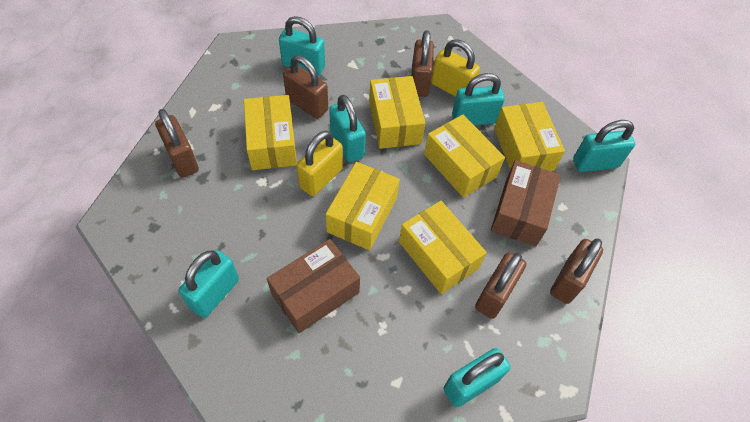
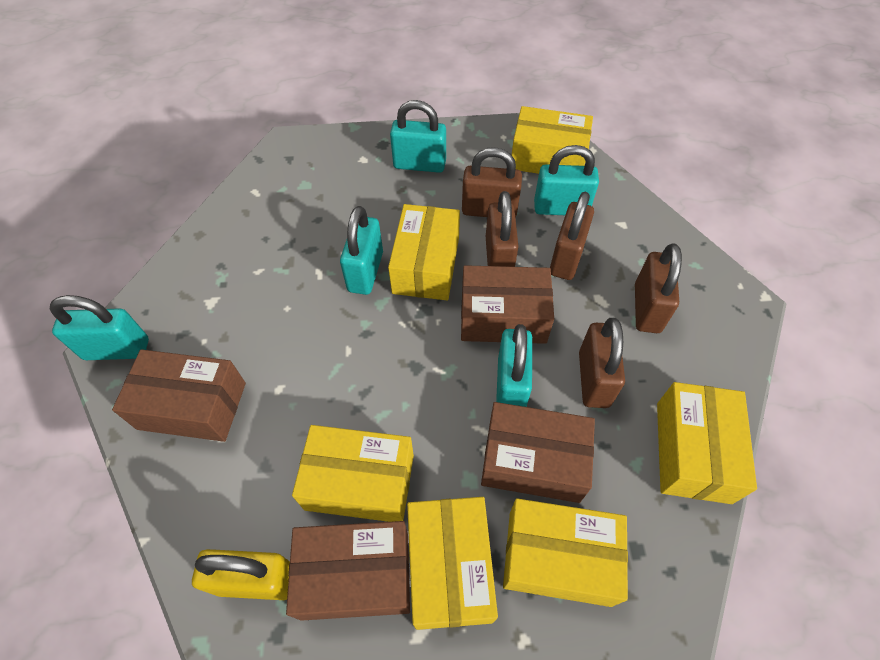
brown box: 2 -> 4
turquoise padlock: 6 -> 5
yellow padlock: 2 -> 1

